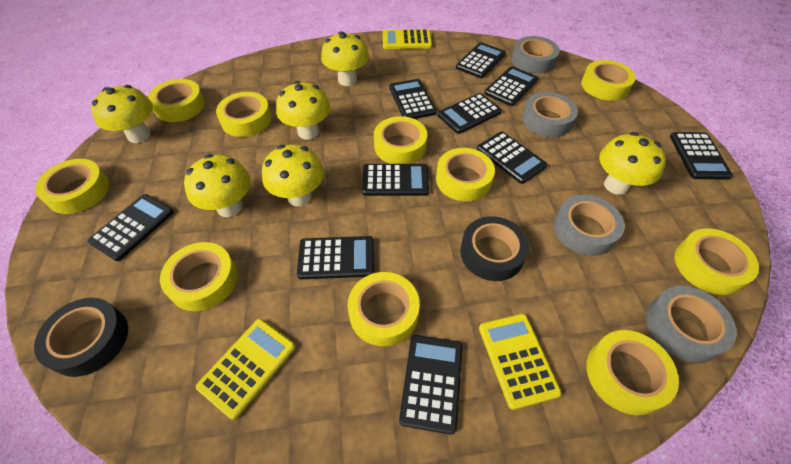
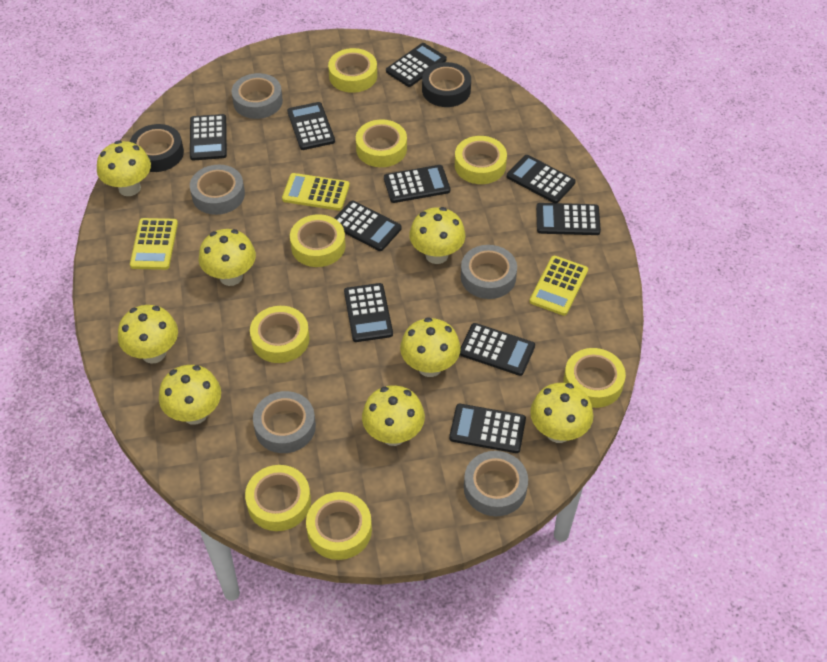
grey tape: 4 -> 5
yellow mushroom: 6 -> 8
yellow tape: 10 -> 8

